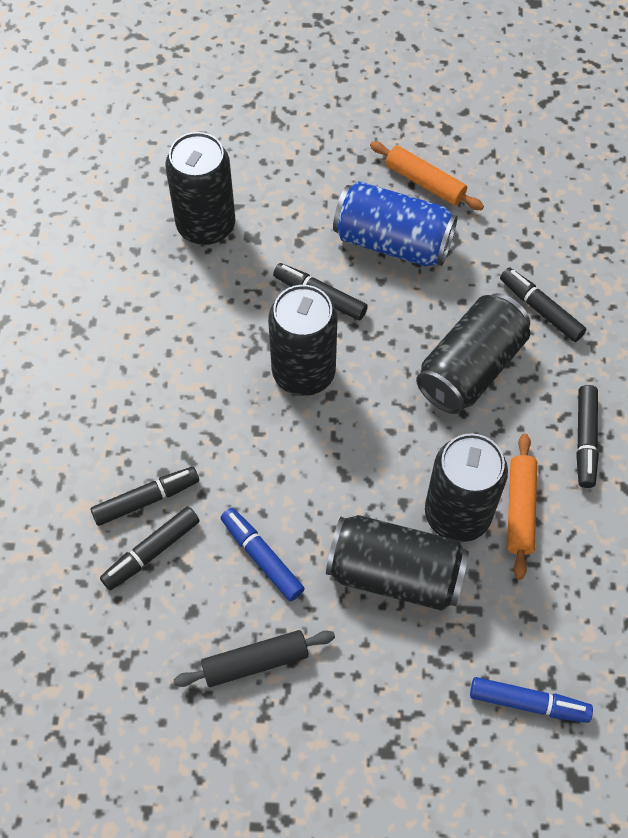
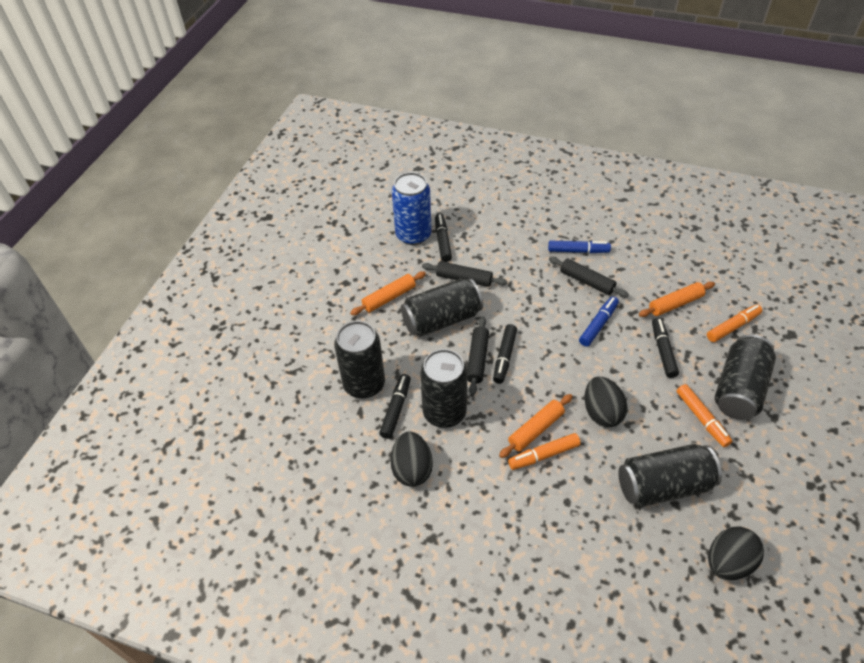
black egg: 0 -> 3
black marker: 5 -> 4
black rolling pin: 1 -> 3
orange marker: 0 -> 3
orange rolling pin: 2 -> 3

